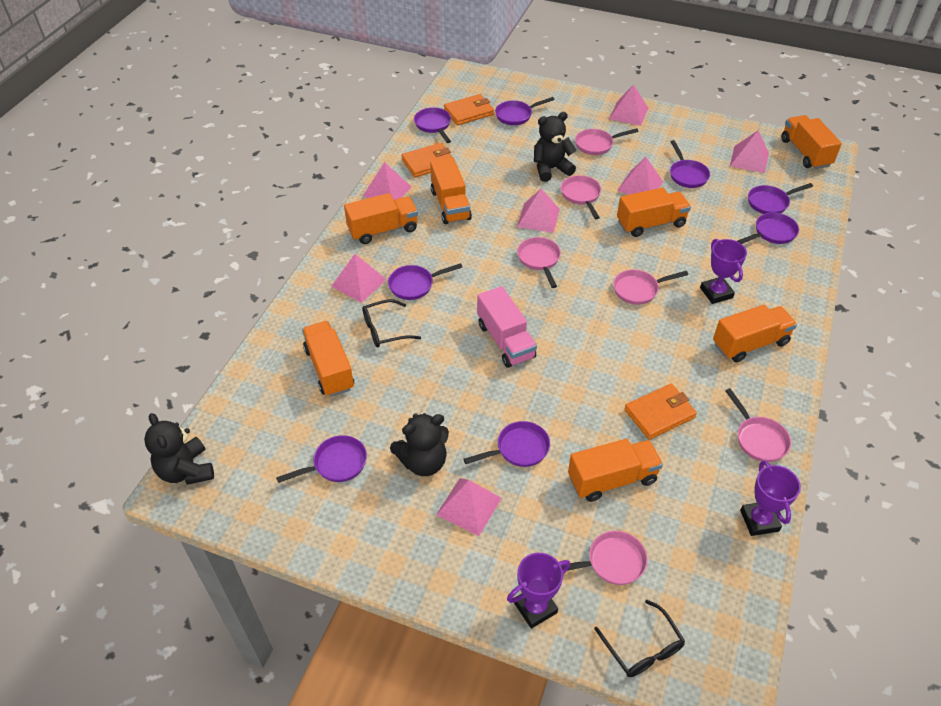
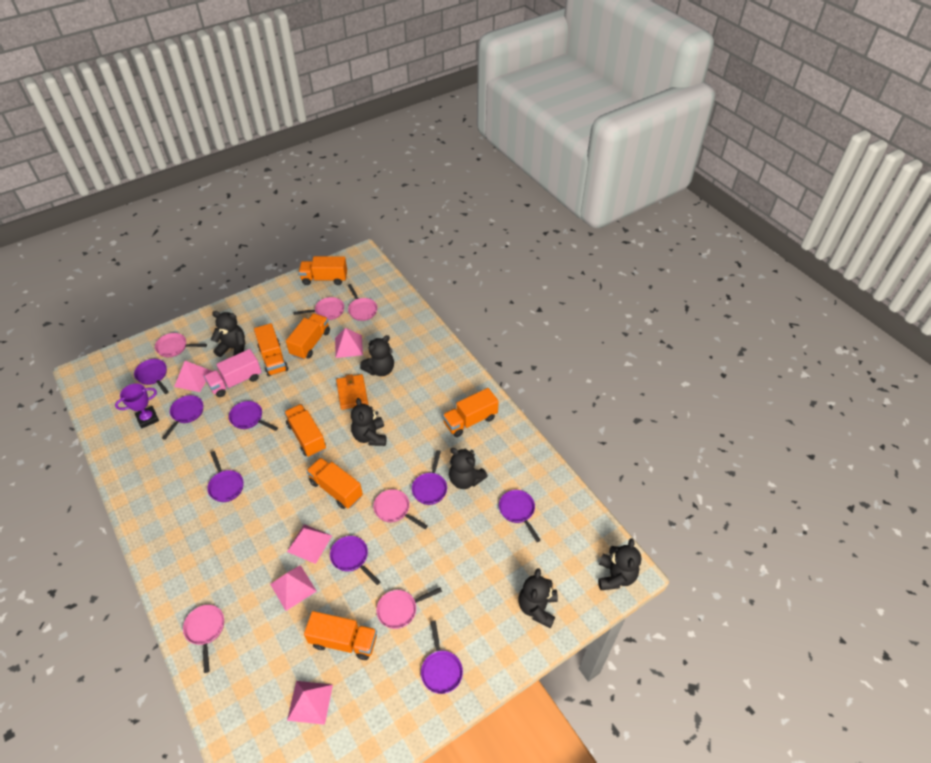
black glasses: 2 -> 0
black teddy bear: 3 -> 6
orange wallet: 3 -> 1
pink pyramid: 7 -> 5
purple trophy: 3 -> 1

